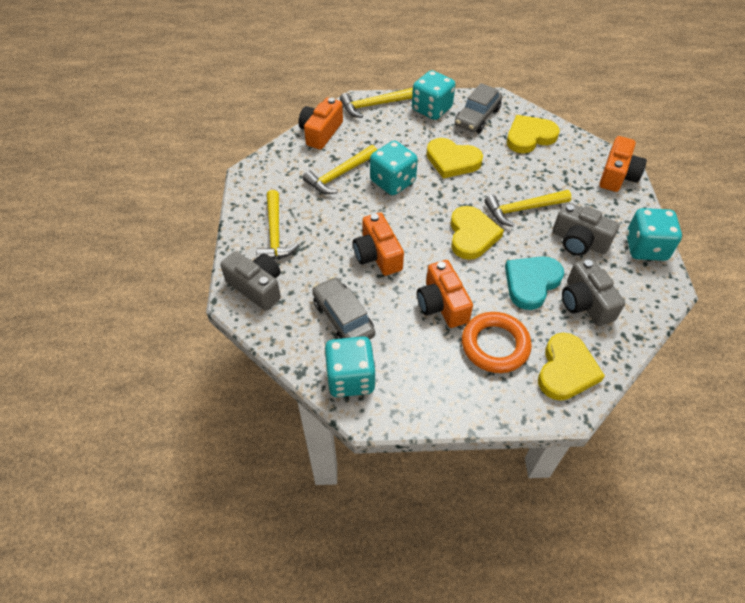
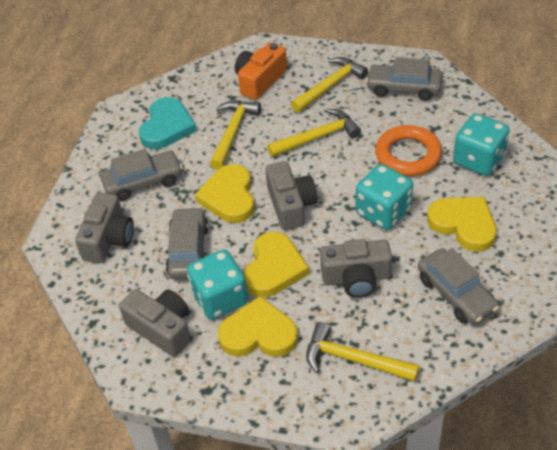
grey camera: 3 -> 4
grey car: 2 -> 4
orange camera: 4 -> 1
turquoise dice: 4 -> 3

